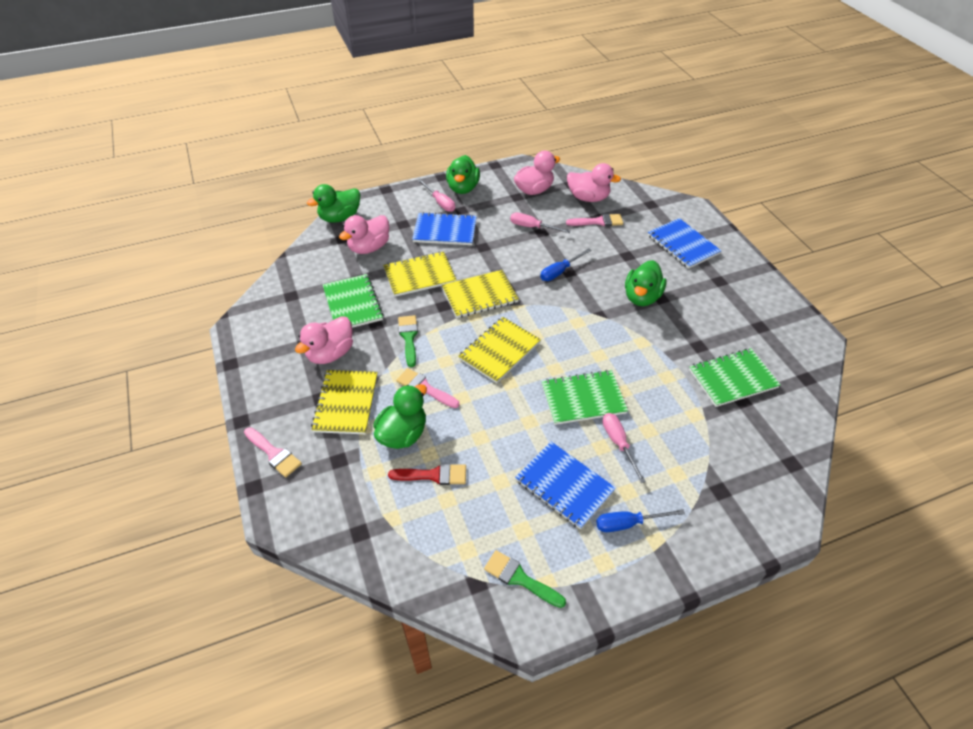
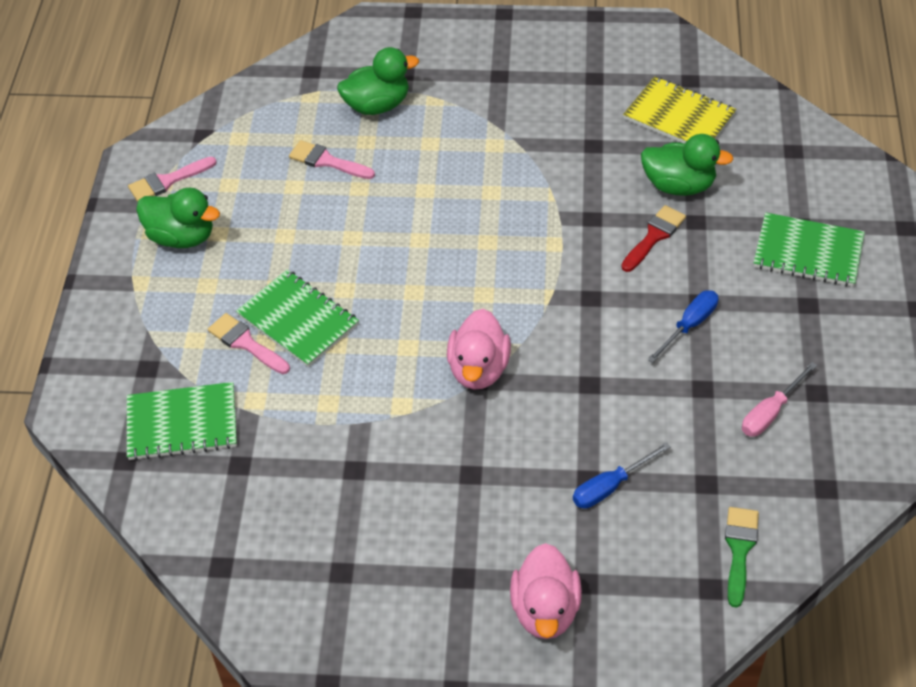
blue notebook: 3 -> 0
green brush: 2 -> 1
green duck: 4 -> 3
pink duck: 4 -> 2
pink screwdriver: 3 -> 1
yellow notebook: 4 -> 1

